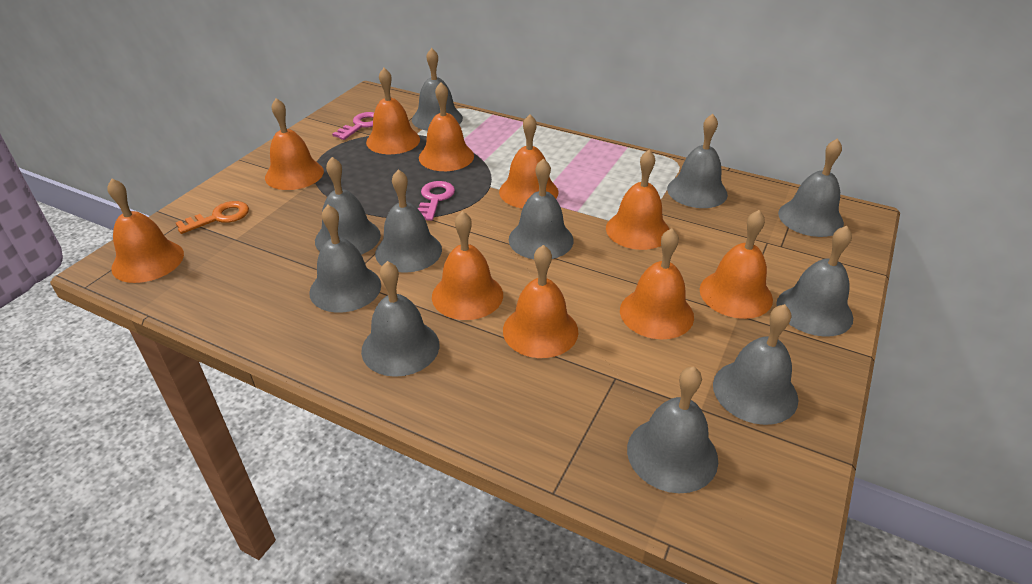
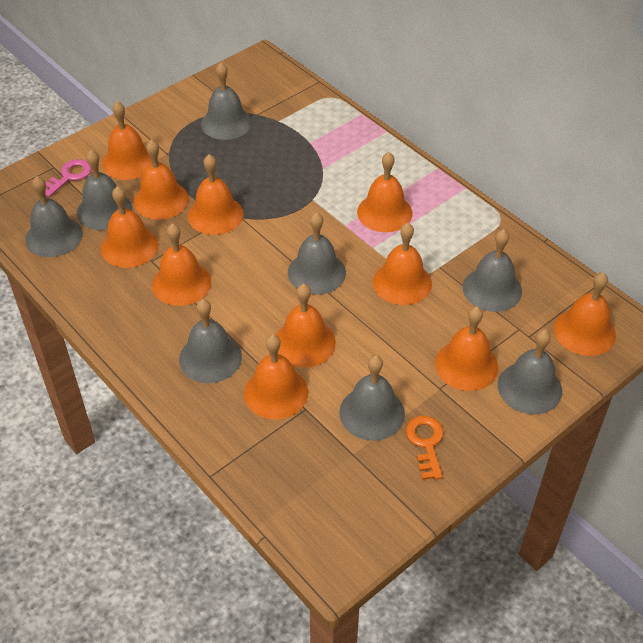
grey bell: 11 -> 8
orange bell: 10 -> 11
pink key: 2 -> 1

